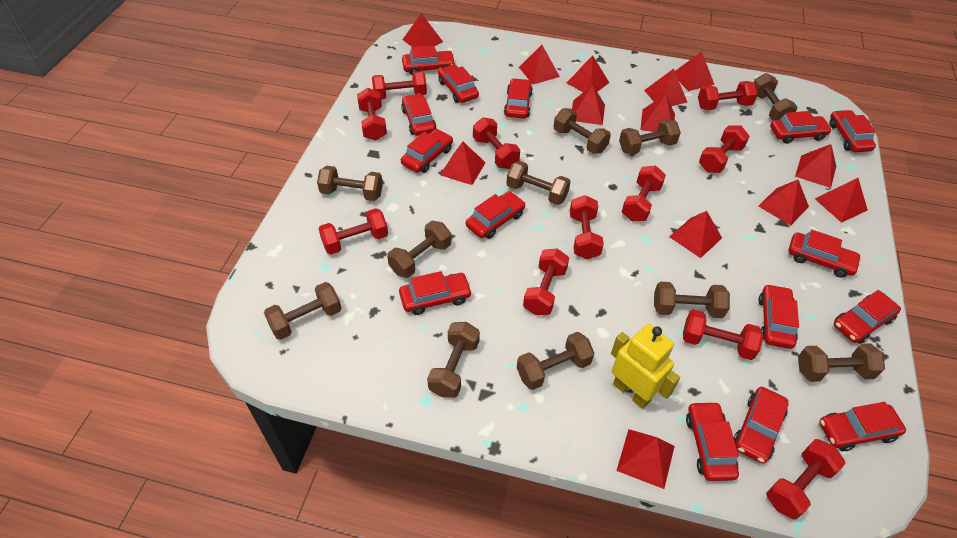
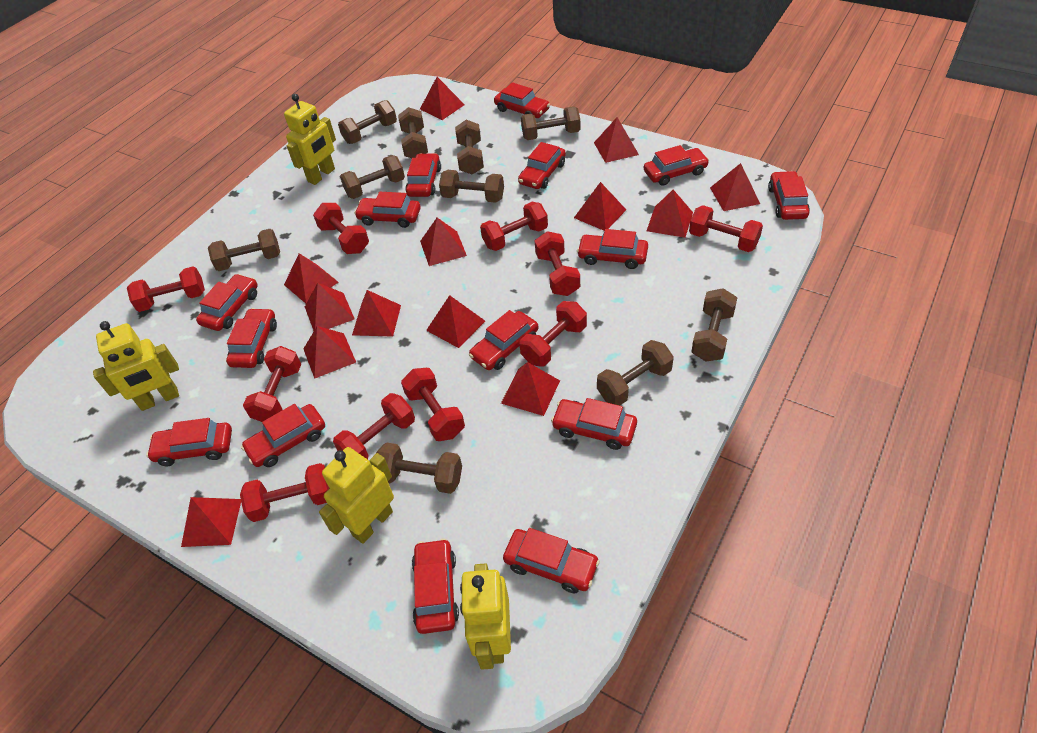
brown dumbbell: 11 -> 10
red dumbbell: 11 -> 10
yellow robot: 1 -> 4

